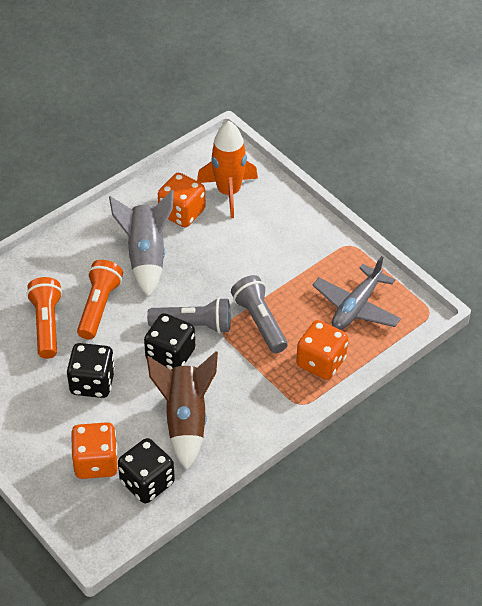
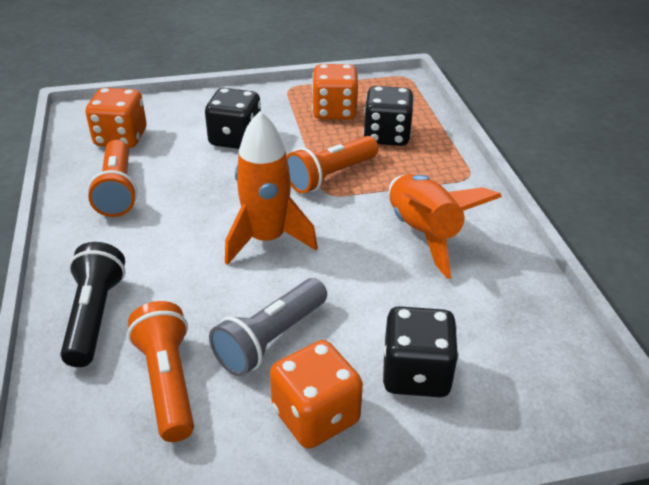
black flashlight: 0 -> 1
brown rocket: 1 -> 0
grey flashlight: 2 -> 1
grey plane: 1 -> 0
grey rocket: 1 -> 0
orange flashlight: 2 -> 3
orange rocket: 1 -> 2

